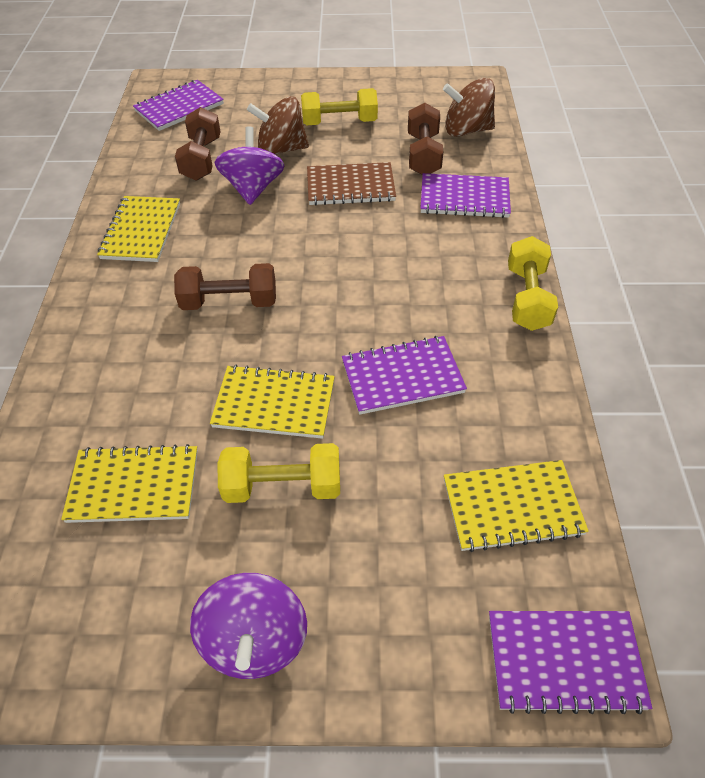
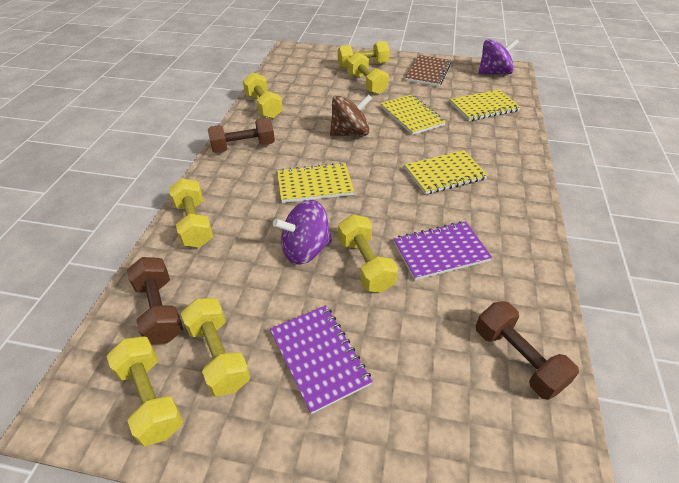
brown spinning top: 2 -> 1
purple notebook: 4 -> 2
yellow dumbbell: 3 -> 7

